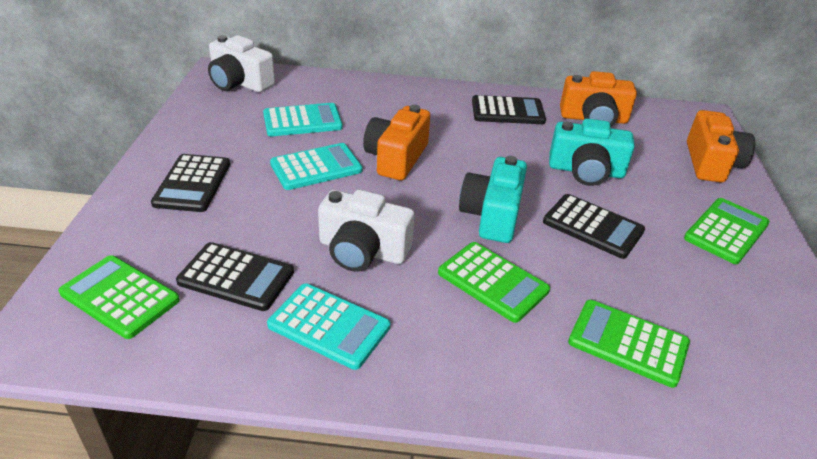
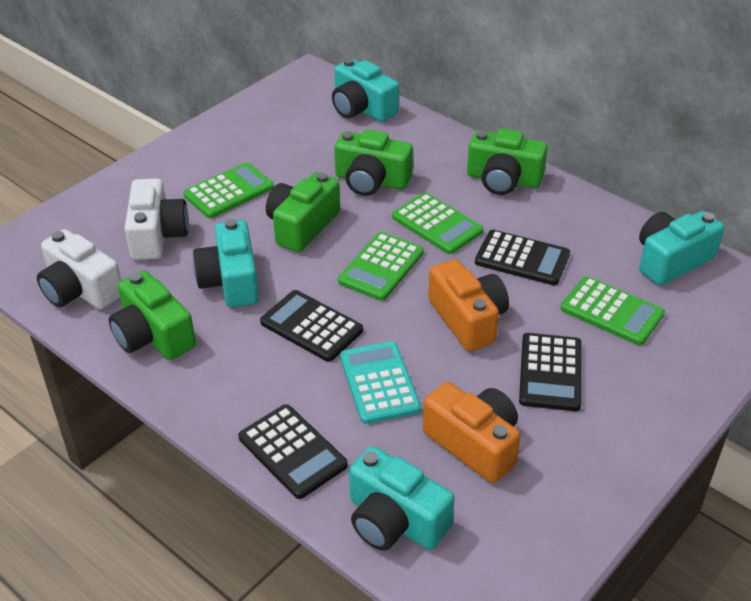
green camera: 0 -> 4
orange camera: 3 -> 2
turquoise calculator: 3 -> 1
turquoise camera: 2 -> 4

